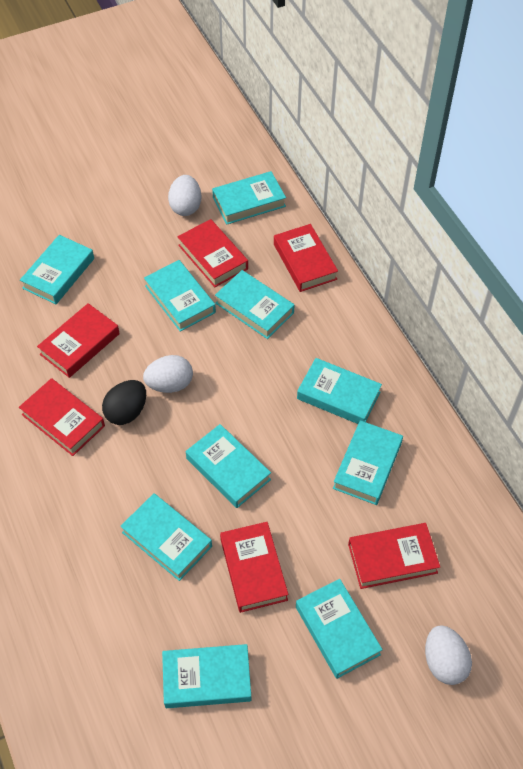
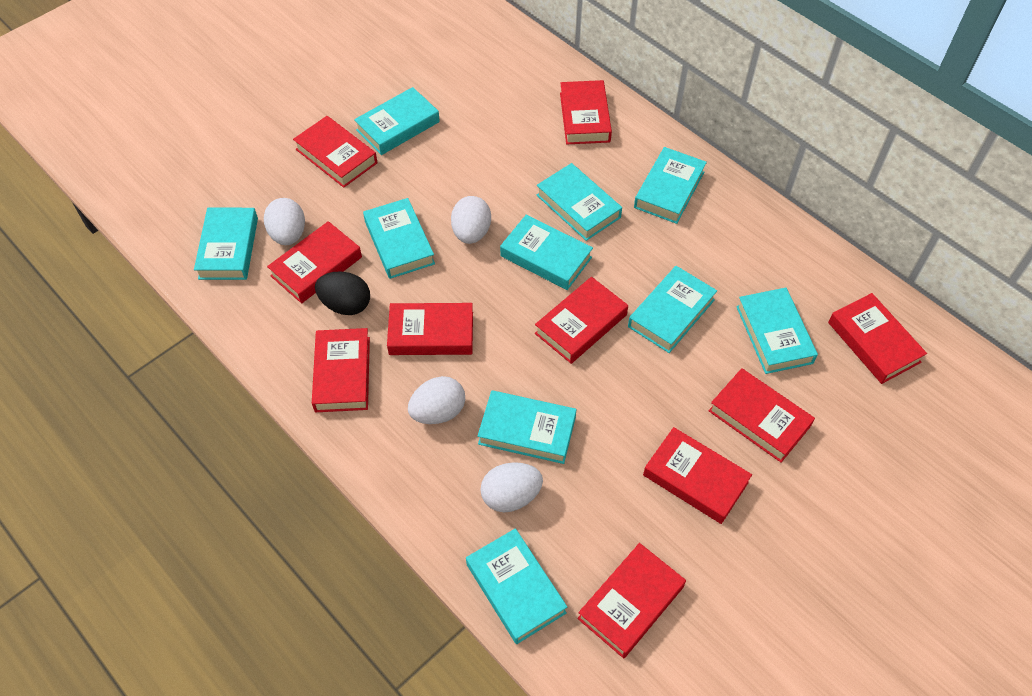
red book: 6 -> 10
white egg: 3 -> 4

